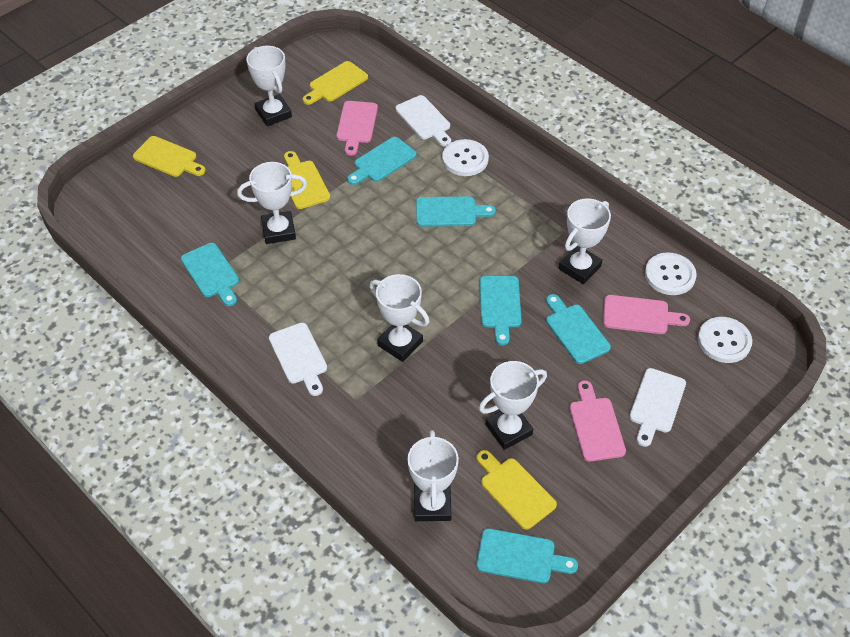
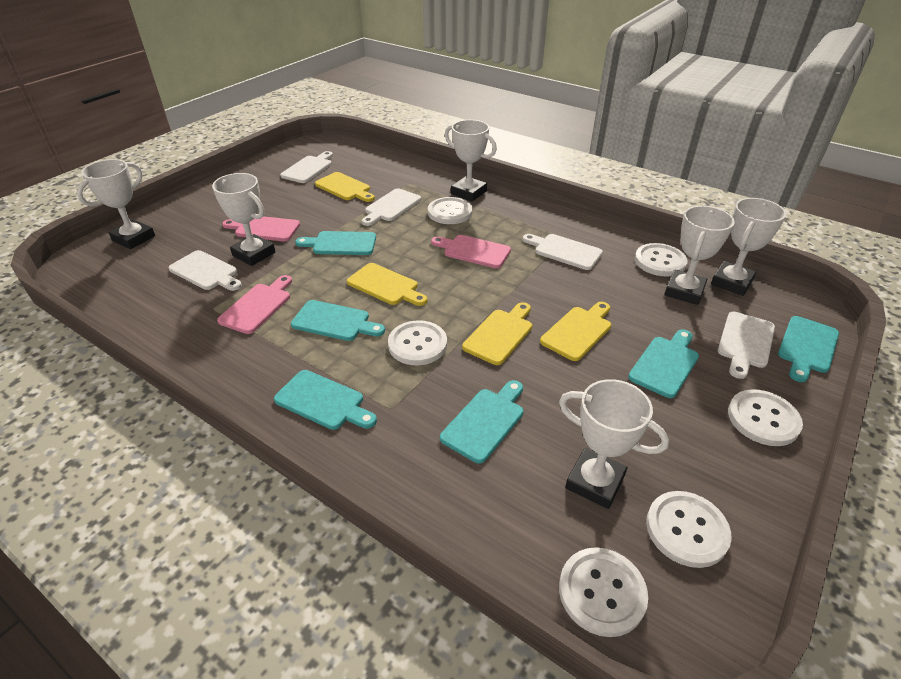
white button: 3 -> 6
white cutting board: 3 -> 5

